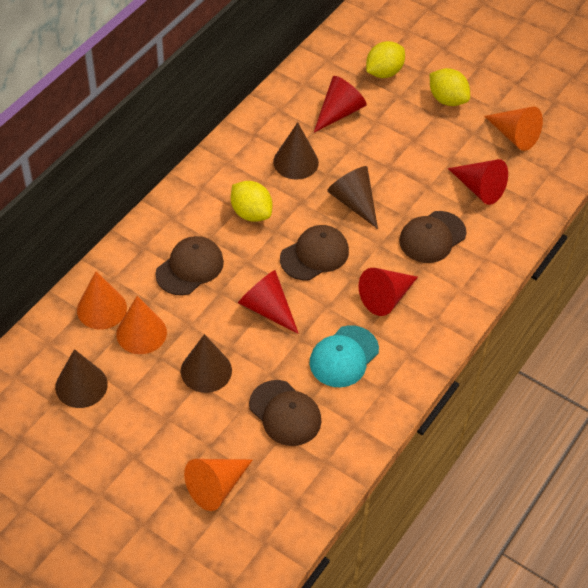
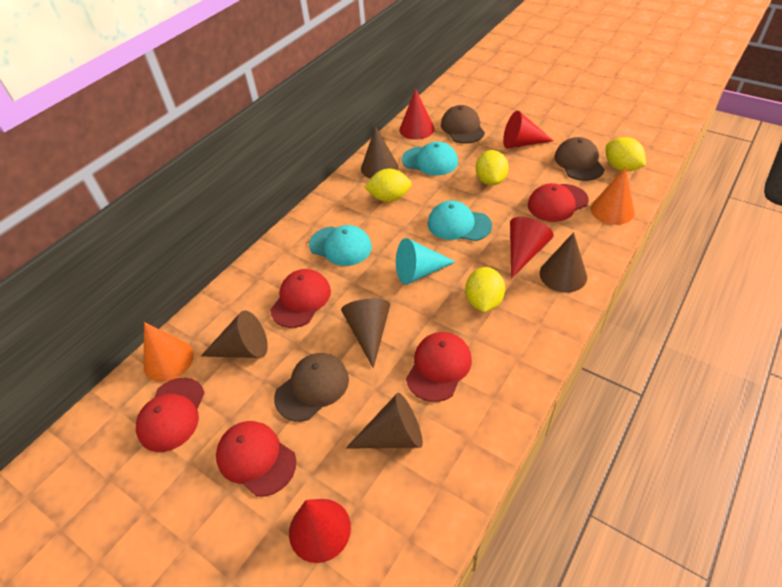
brown cap: 4 -> 3
brown cone: 4 -> 5
orange cone: 4 -> 2
red cap: 0 -> 5
turquoise cap: 1 -> 3
turquoise cone: 0 -> 1
yellow lemon: 3 -> 4

